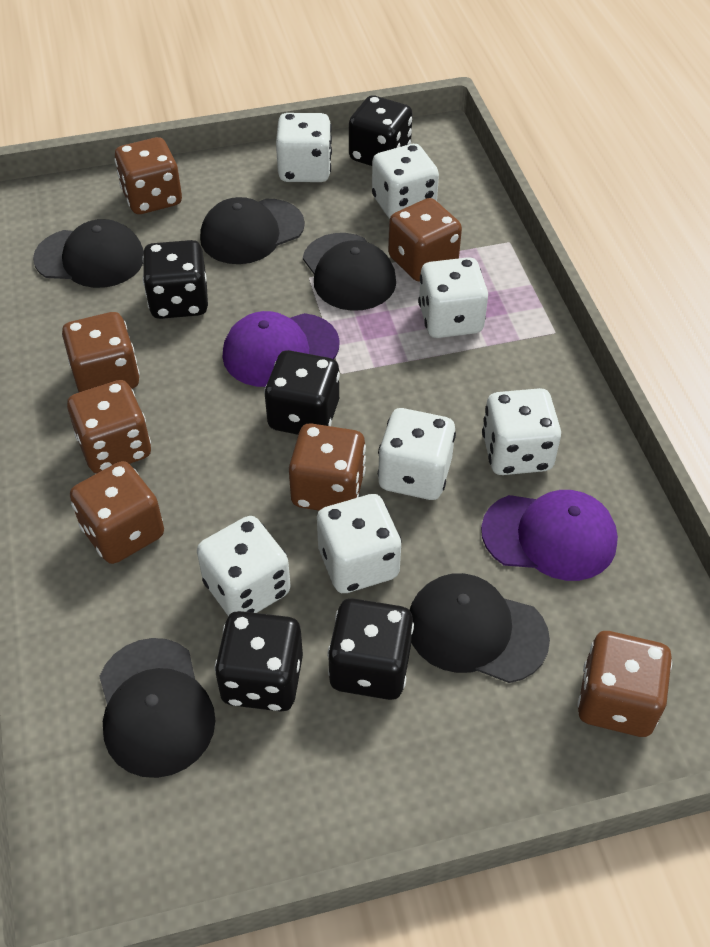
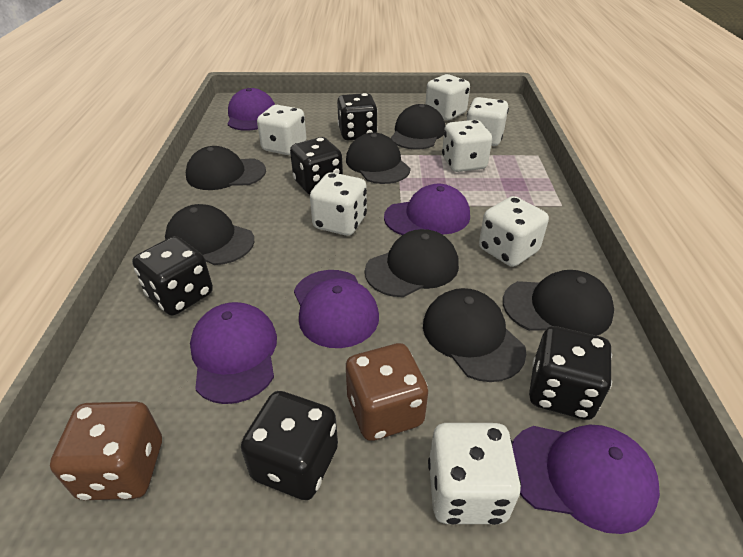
black cap: 5 -> 7
brown dice: 7 -> 2
purple cap: 2 -> 5

